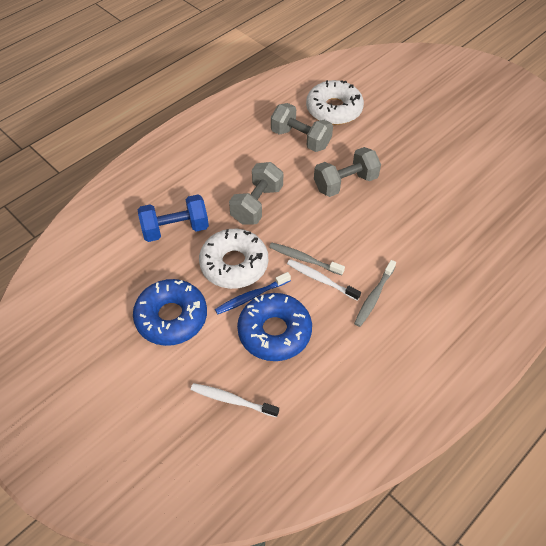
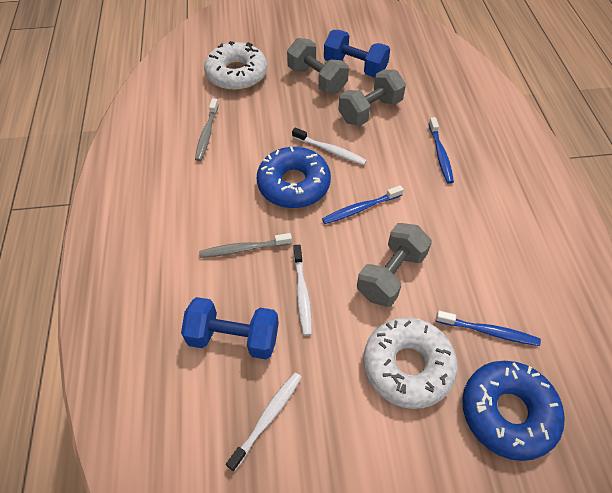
blue dumbbell: 1 -> 2
blue toothbrush: 1 -> 3
white toothbrush: 2 -> 3

